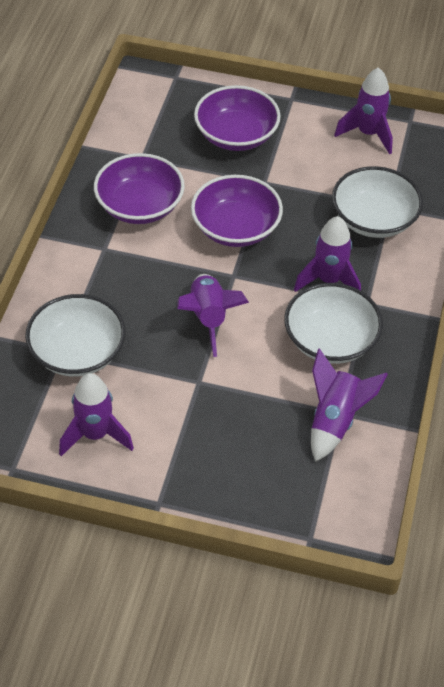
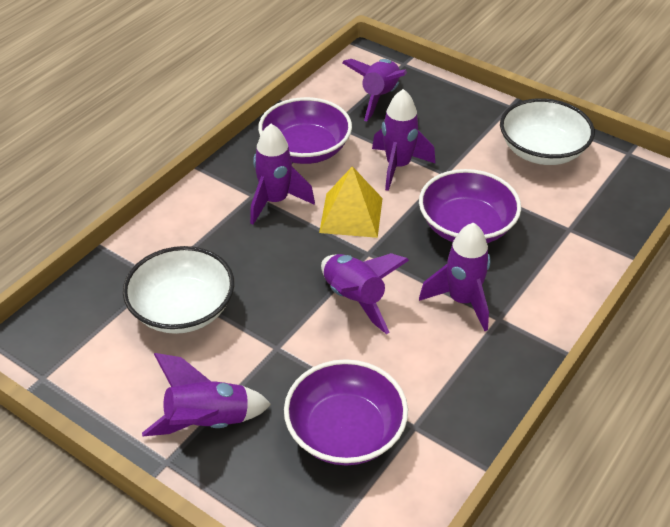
purple rocket: 5 -> 6
white bowl: 3 -> 2
yellow pyramid: 0 -> 1

